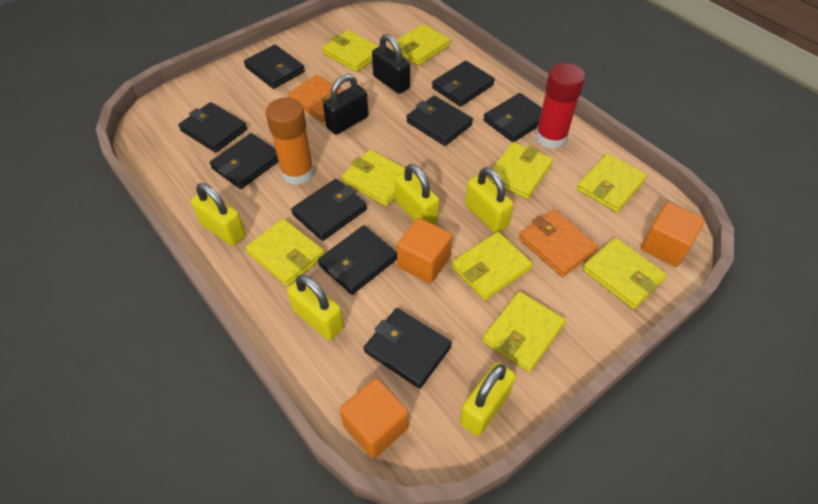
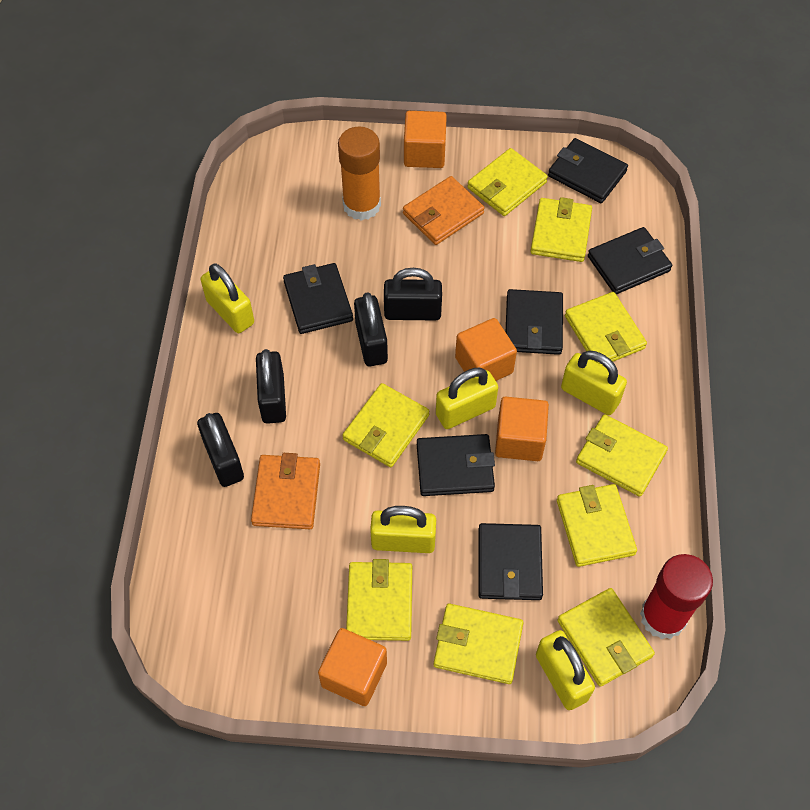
black padlock: 2 -> 4
black wallet: 9 -> 6
orange cube: 3 -> 4

